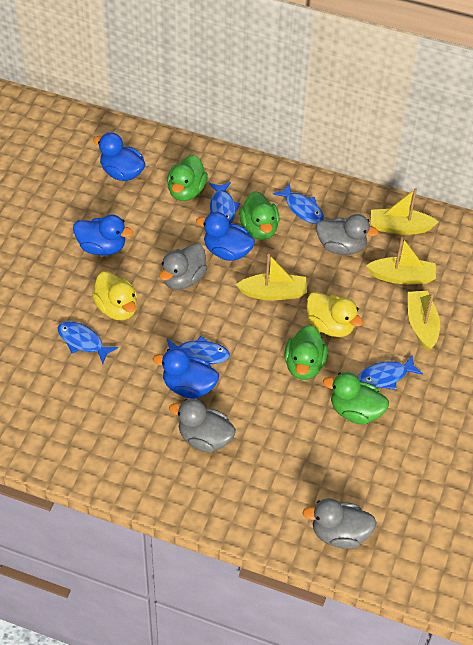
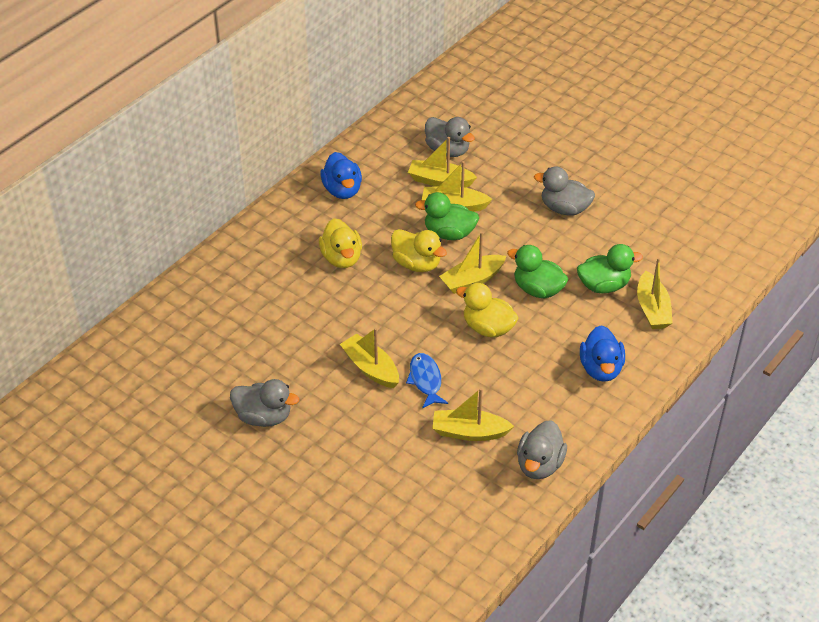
blue duck: 4 -> 2
blue fish: 5 -> 1
green duck: 4 -> 3
yellow boat: 4 -> 6
yellow duck: 2 -> 3

